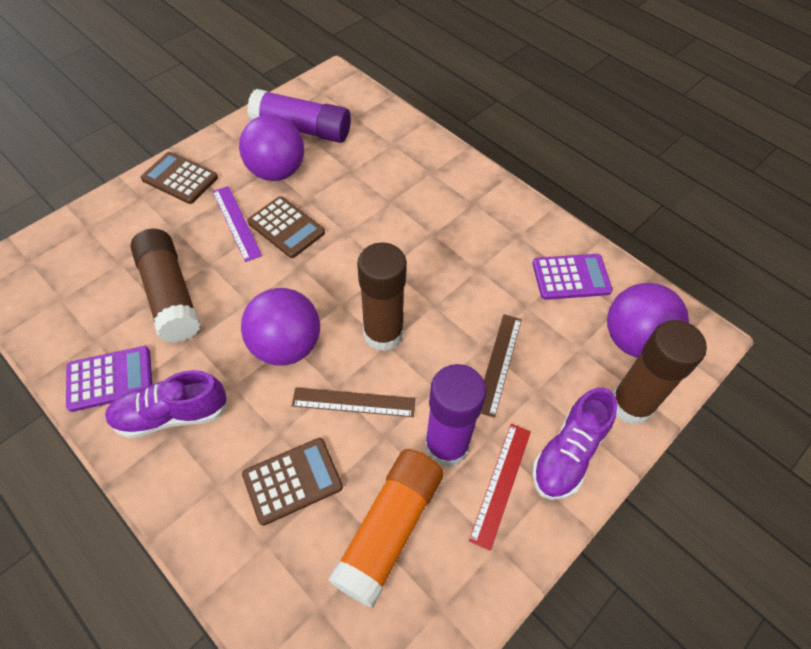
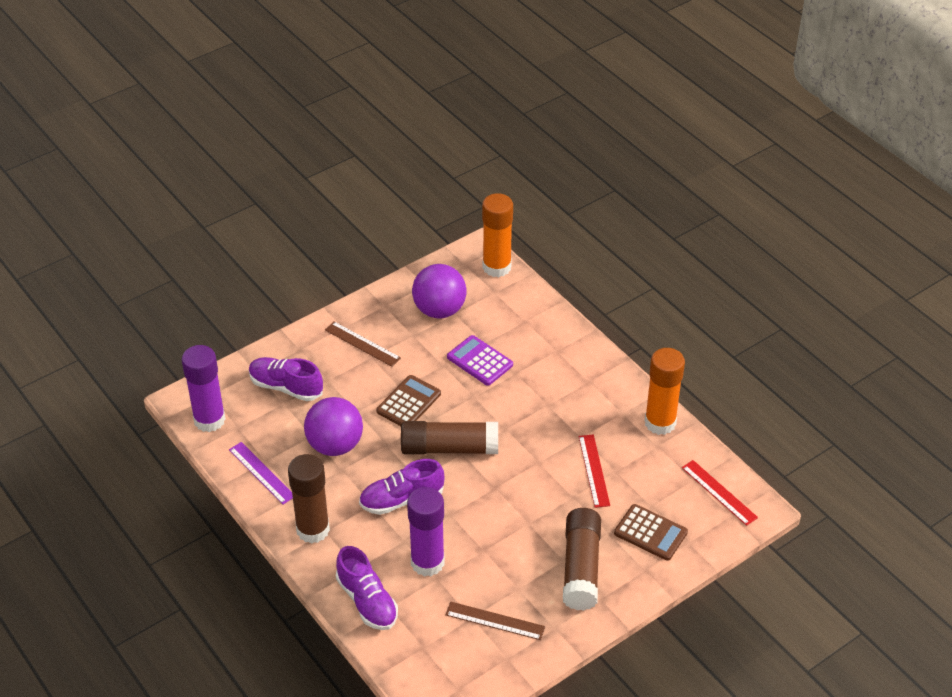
brown calculator: 3 -> 2
orange glue stick: 1 -> 2
purple ball: 3 -> 2
purple calculator: 2 -> 1
purple shoe: 2 -> 3
red ruler: 1 -> 2

